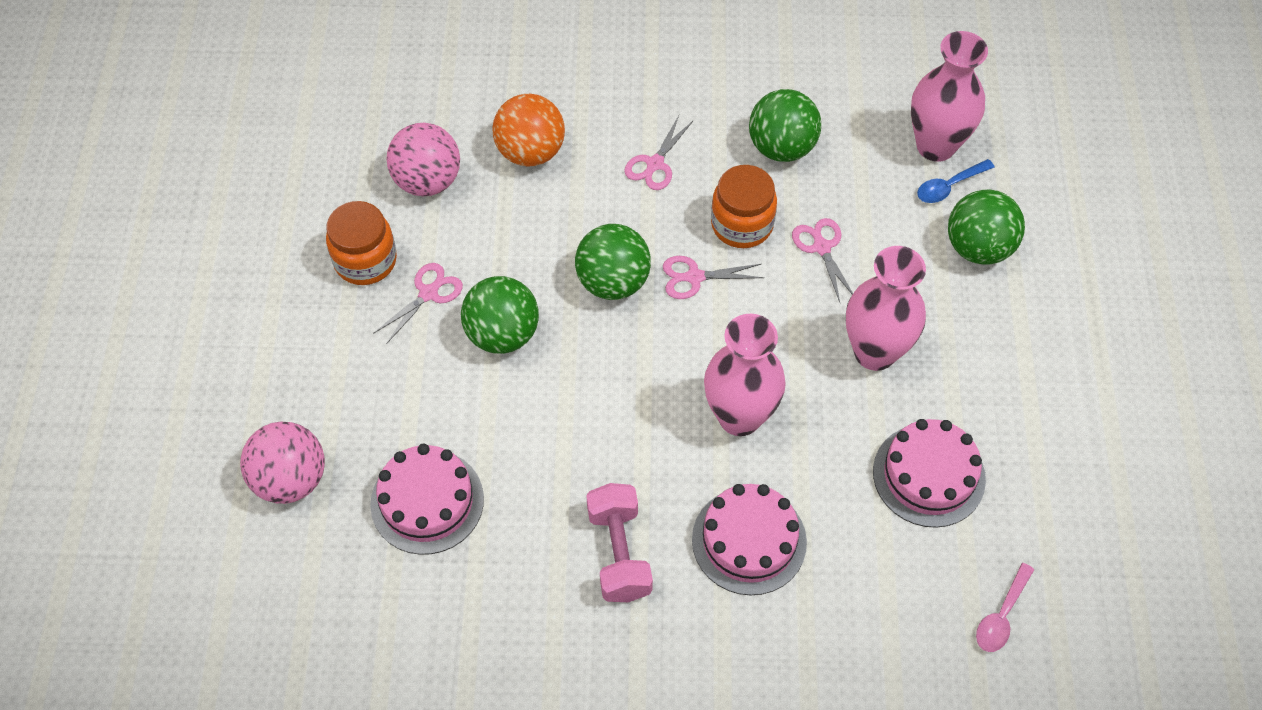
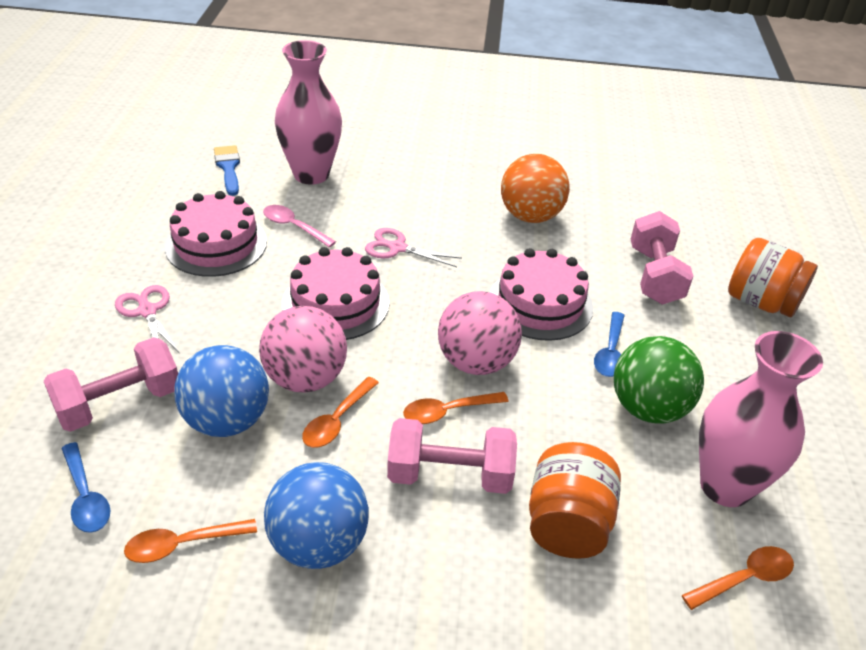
blue ball: 0 -> 2
blue brush: 0 -> 1
blue spoon: 1 -> 2
green ball: 4 -> 1
orange spoon: 0 -> 4
pink dumbbell: 1 -> 3
pink scissors: 4 -> 2
pink vase: 3 -> 2

